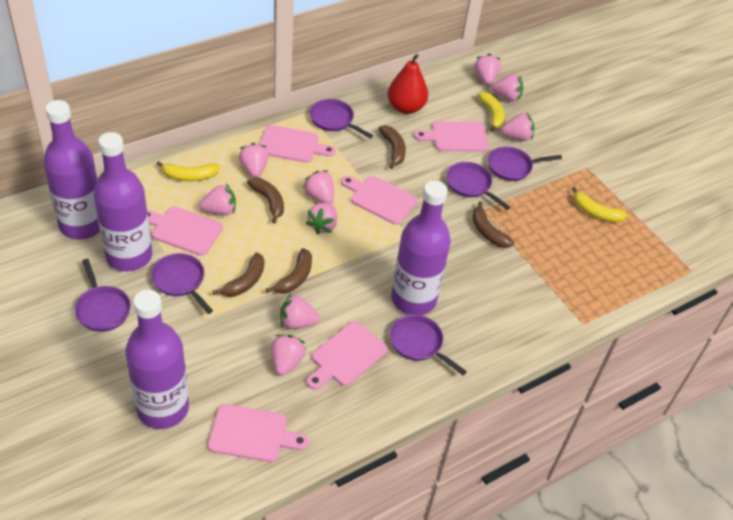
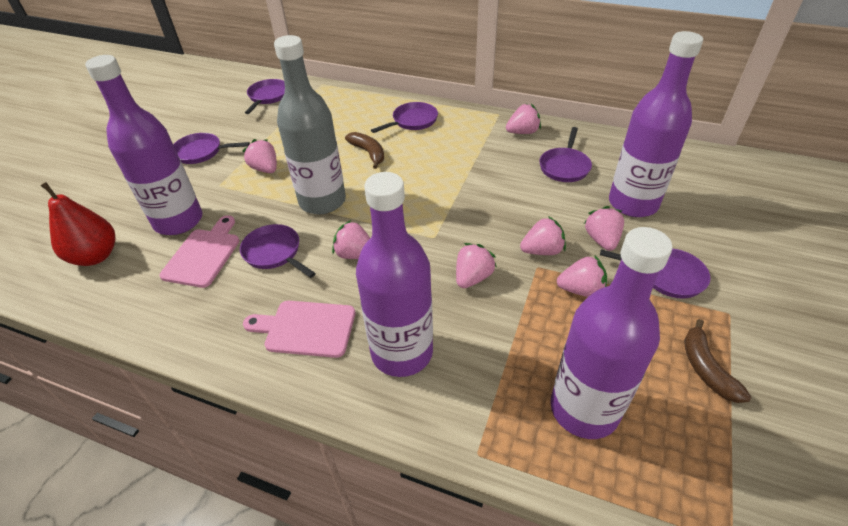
brown banana: 5 -> 2
grey bottle: 0 -> 1
pink cutting board: 6 -> 2
pink strawberry: 9 -> 7
yellow banana: 3 -> 0

